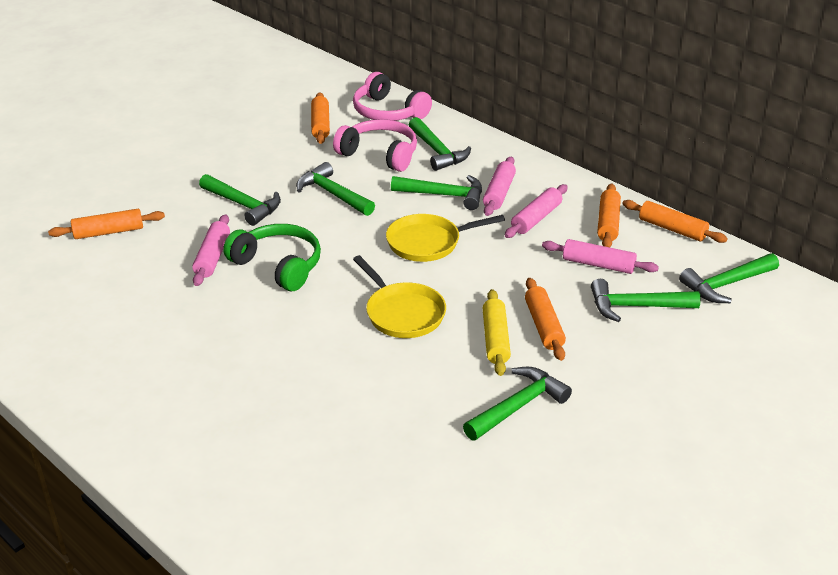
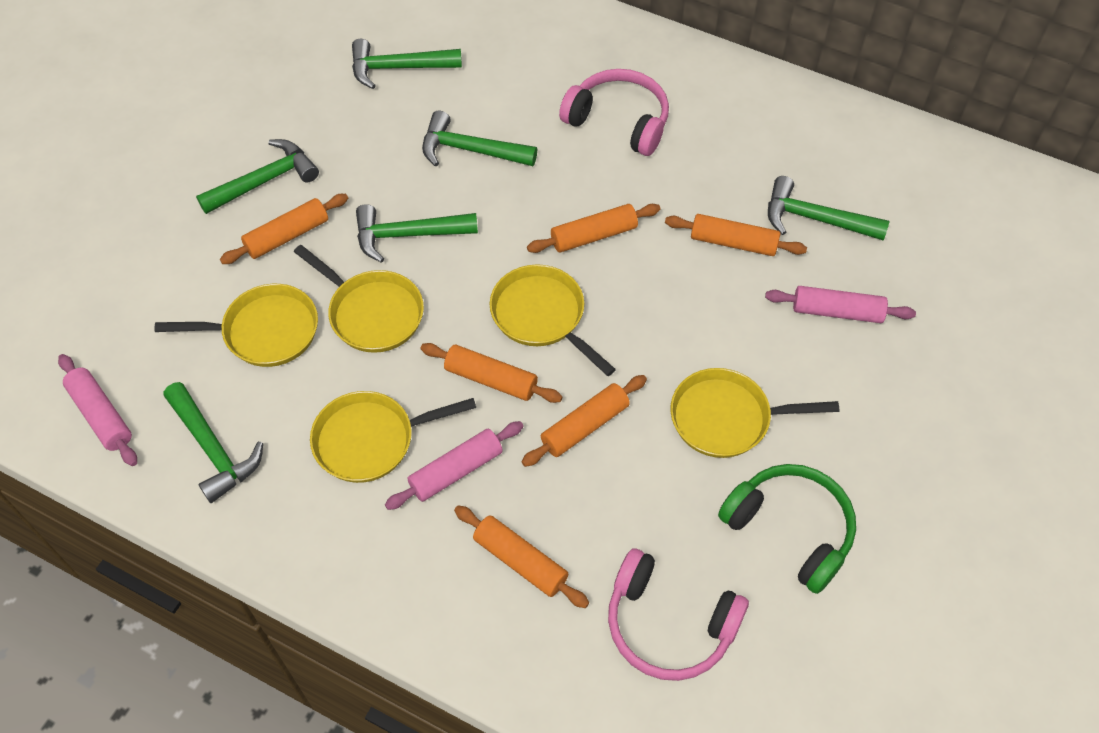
green hammer: 7 -> 6
orange rolling pin: 5 -> 6
pink rolling pin: 4 -> 3
yellow pan: 2 -> 5
yellow rolling pin: 1 -> 0

